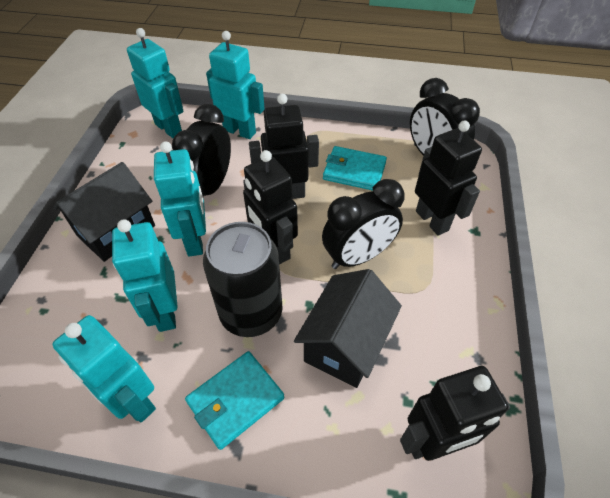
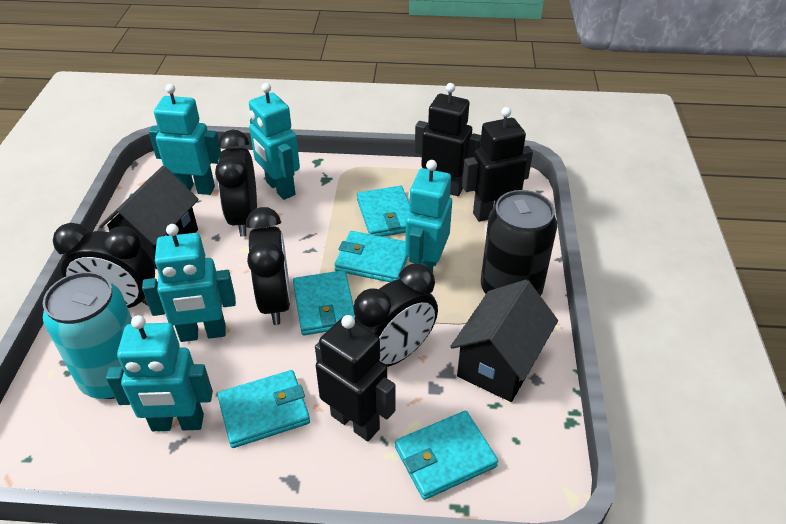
black clock: 3 -> 4
black robot: 4 -> 3
turquoise can: 0 -> 1
turquoise wallet: 2 -> 5

